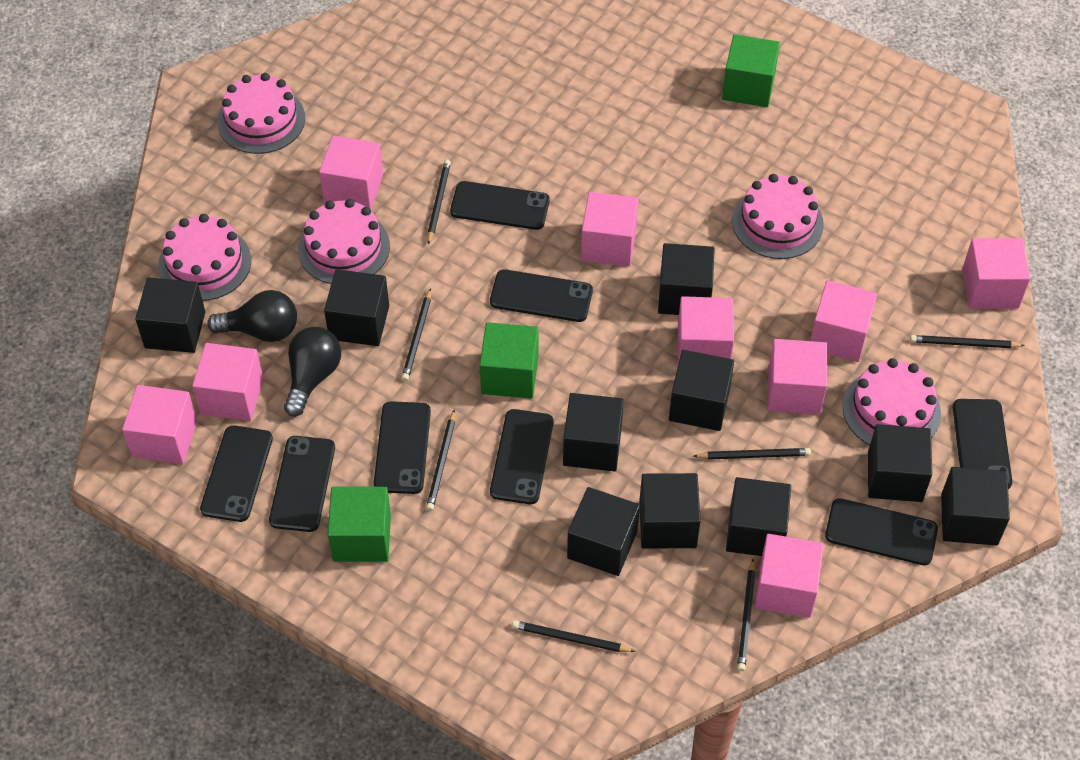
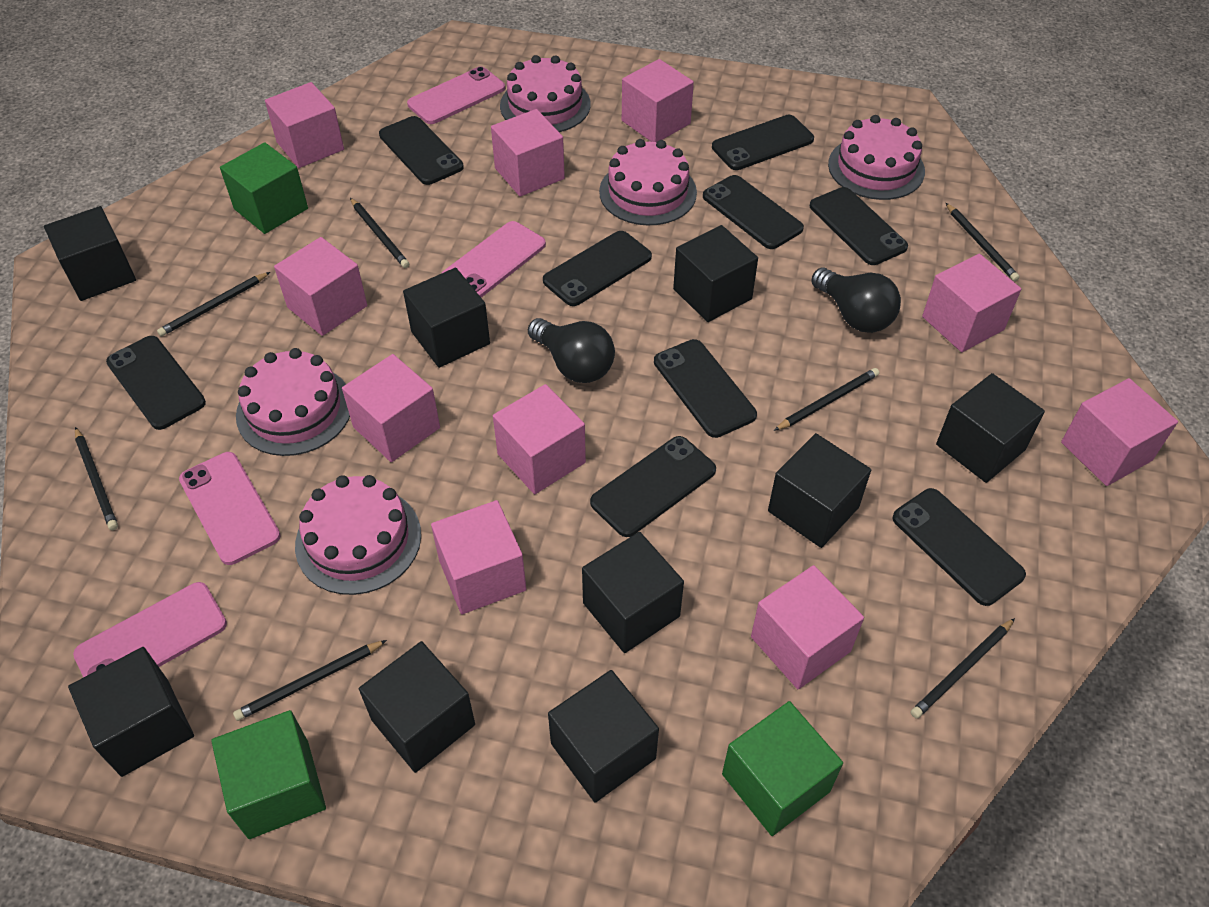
black cube: 10 -> 9
black phone: 8 -> 9
pink cube: 9 -> 10
pink phone: 0 -> 4

